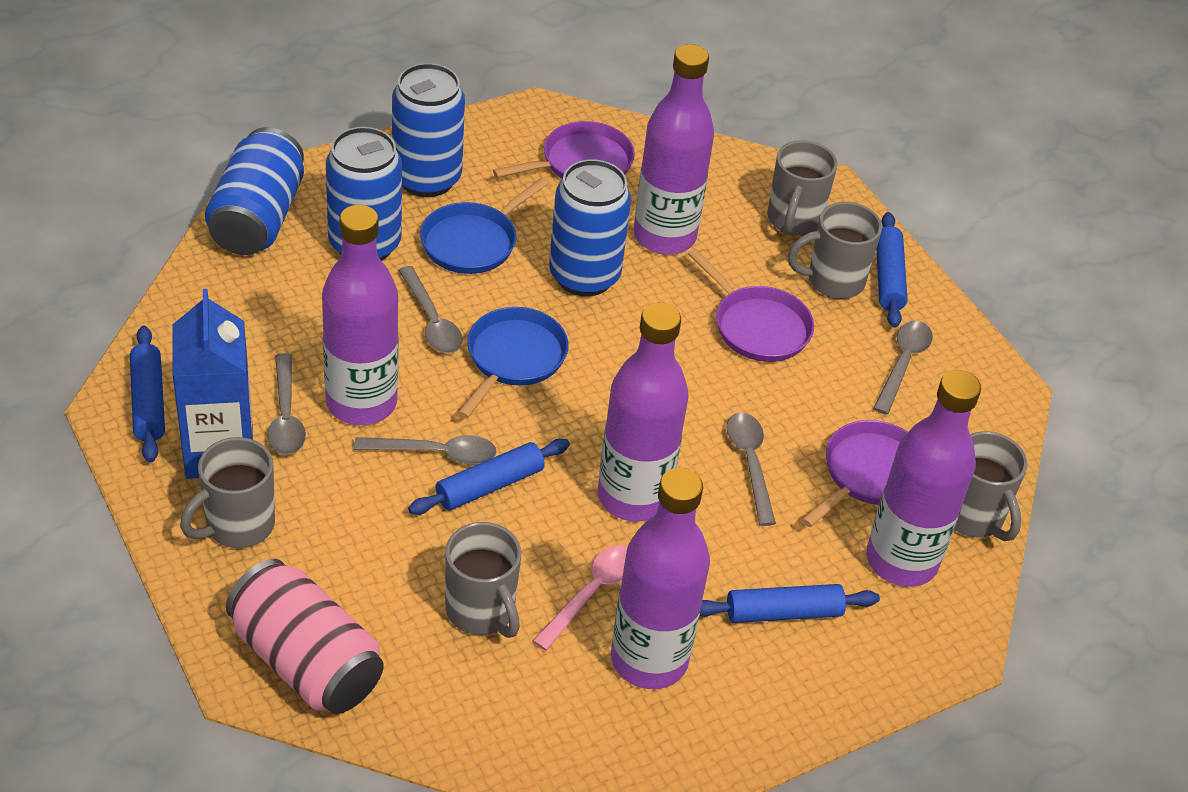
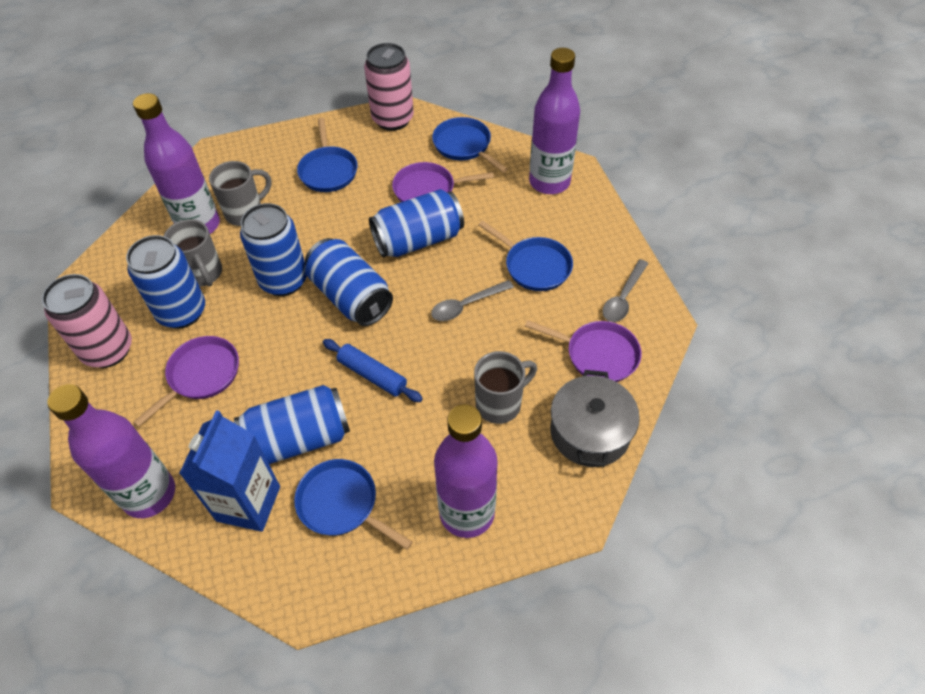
blue can: 4 -> 5
blue pan: 2 -> 4
blue rolling pin: 4 -> 1
grey mug: 5 -> 3
grey pot: 0 -> 1
grey spoon: 5 -> 2
pink can: 1 -> 2
pink spoon: 1 -> 0
purple bottle: 5 -> 4

